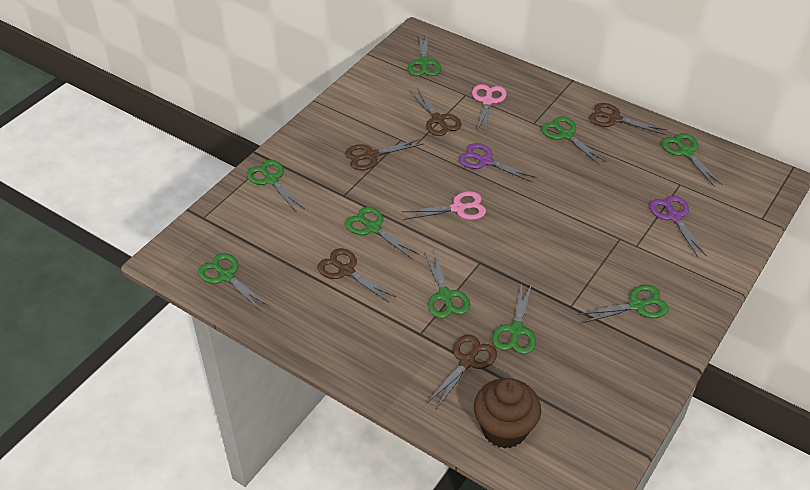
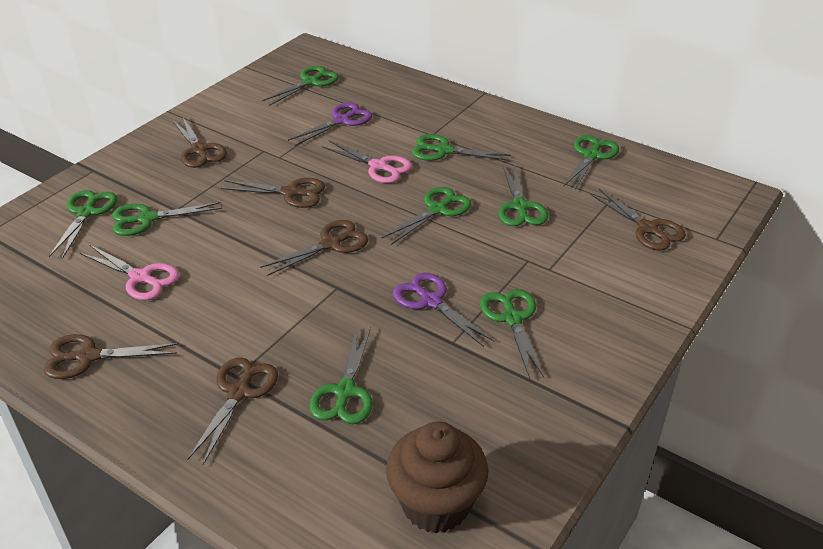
brown scissors: 5 -> 6

